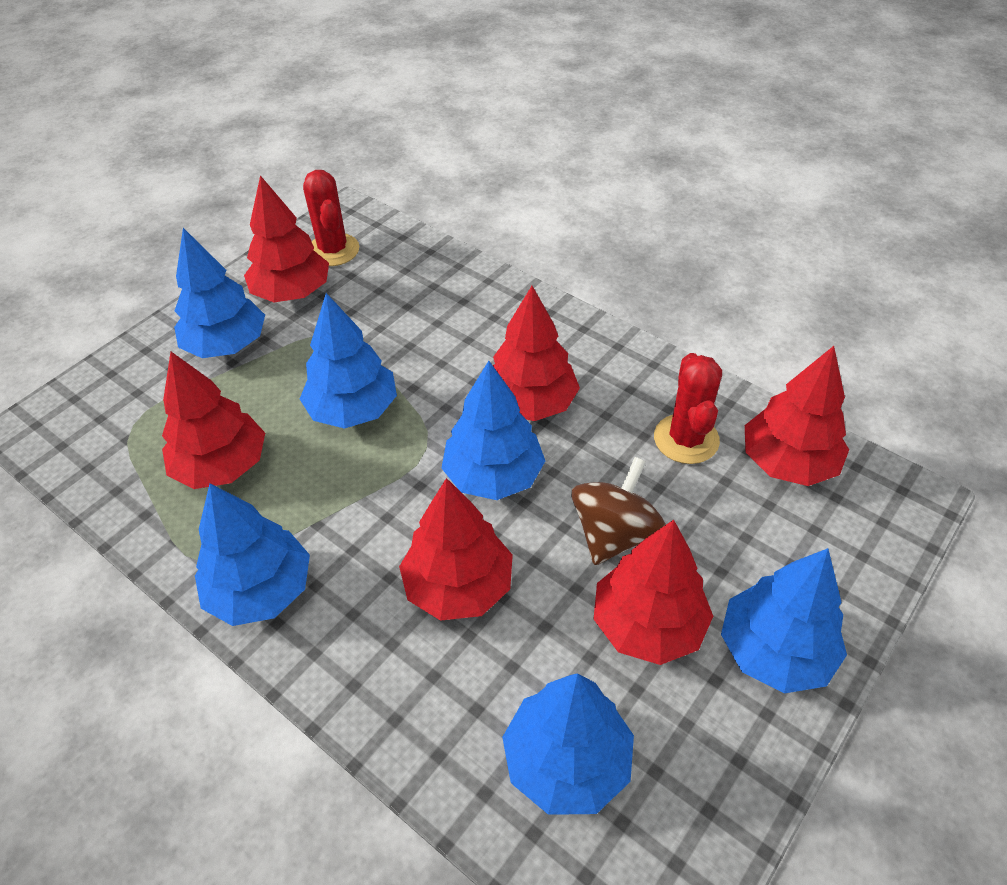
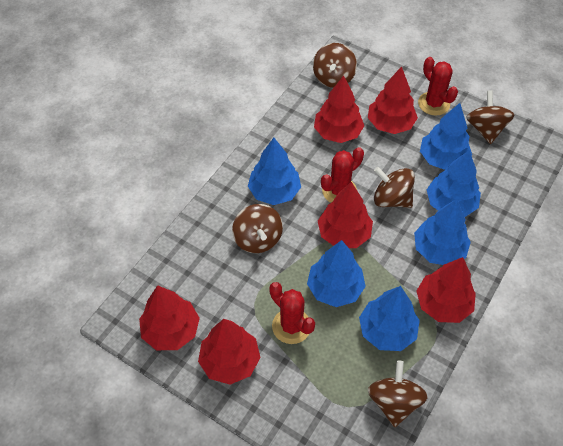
brown spinning top: 1 -> 5
red cactus: 2 -> 3

